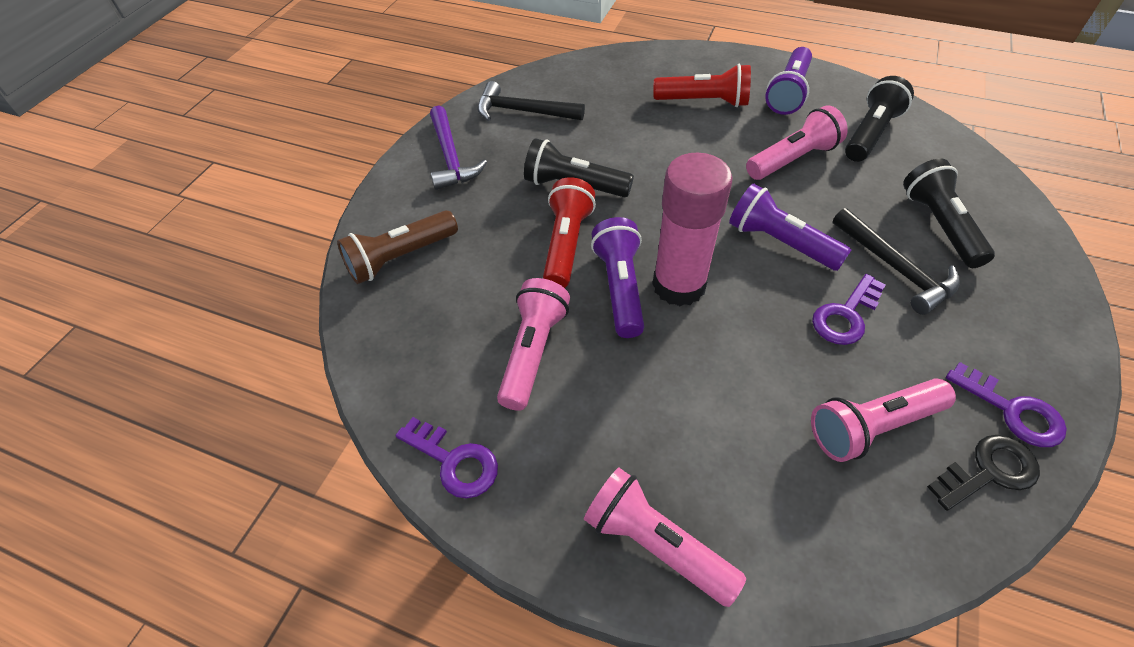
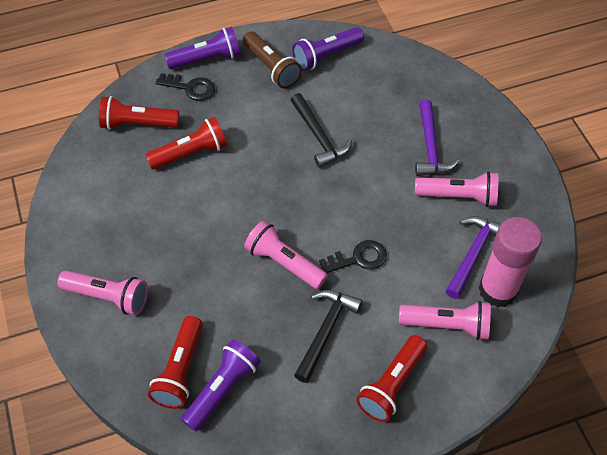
black flashlight: 3 -> 0
black key: 1 -> 2
purple hammer: 1 -> 2
purple key: 3 -> 0
red flashlight: 2 -> 4

